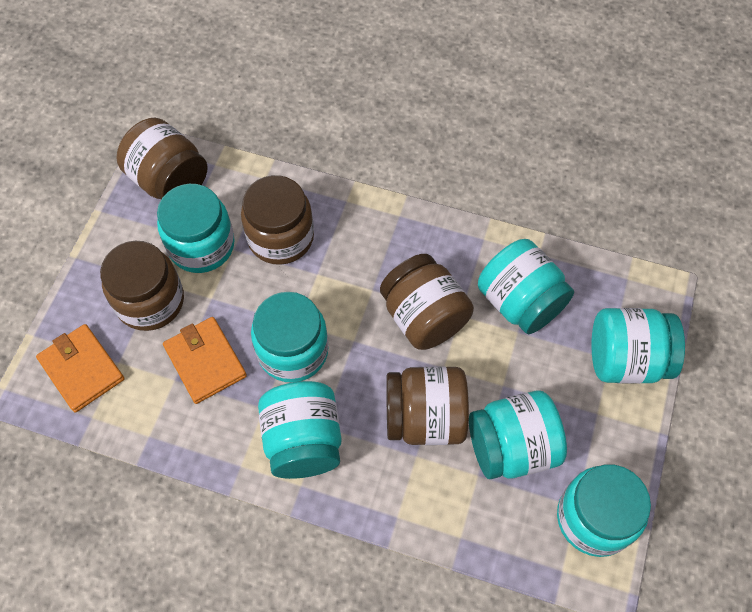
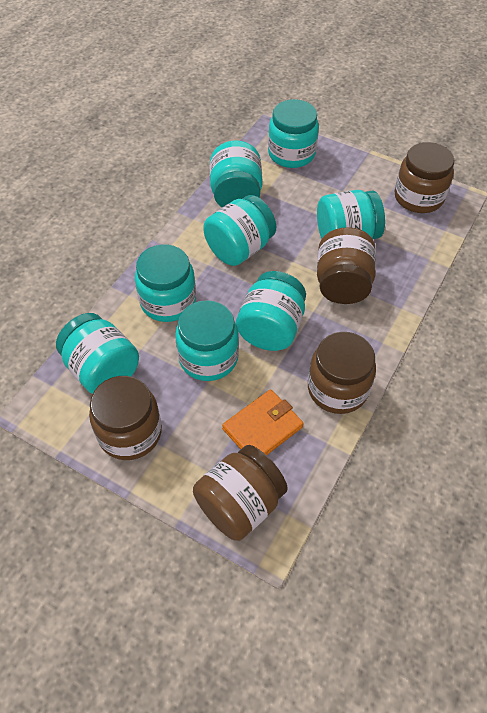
orange wallet: 2 -> 1
turquoise jar: 7 -> 8

